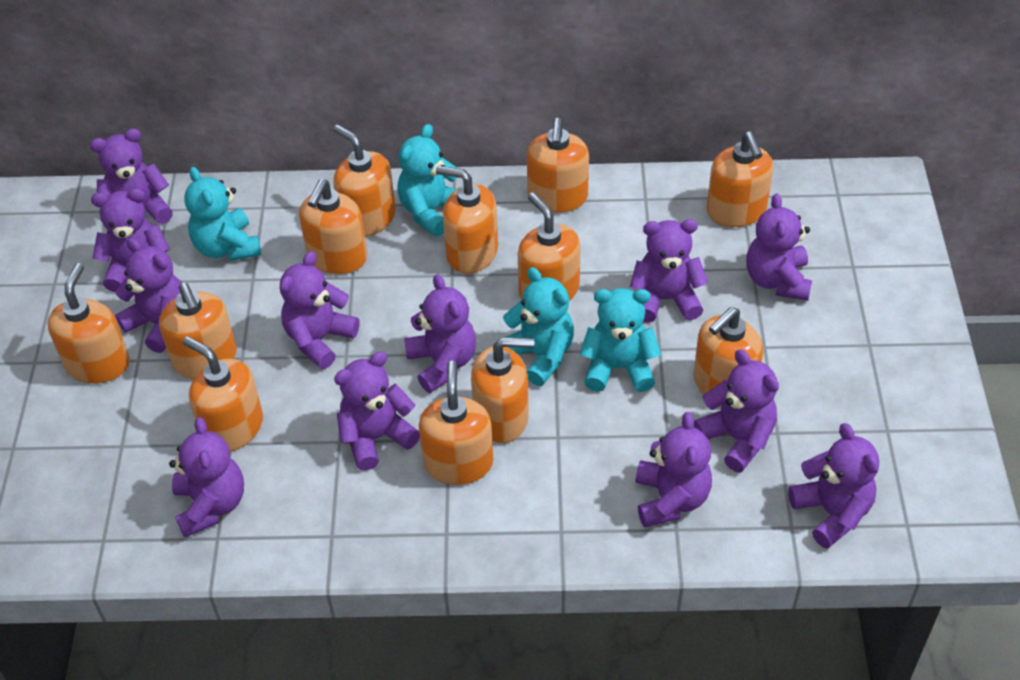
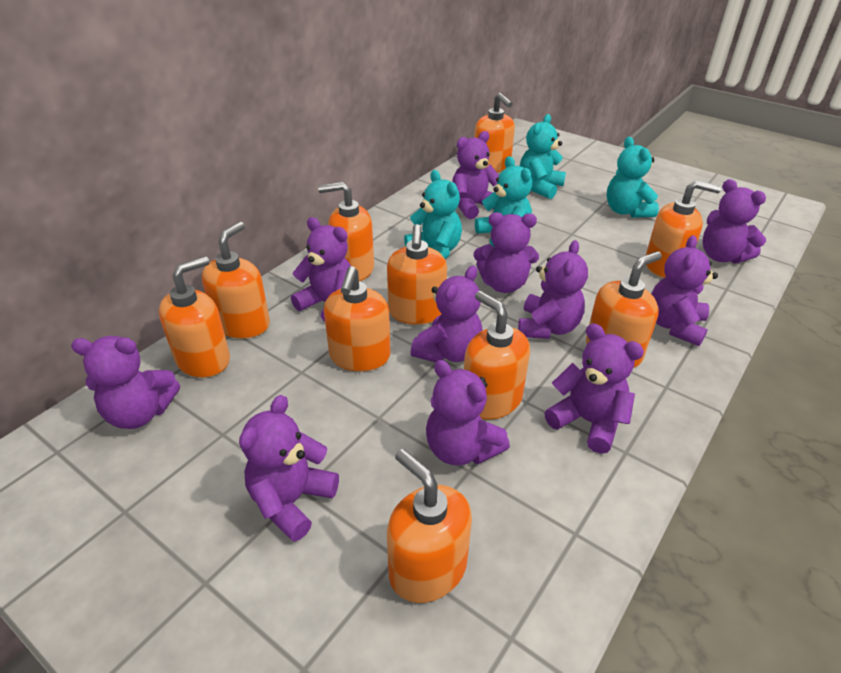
orange soap dispenser: 12 -> 10
purple teddy bear: 12 -> 11

